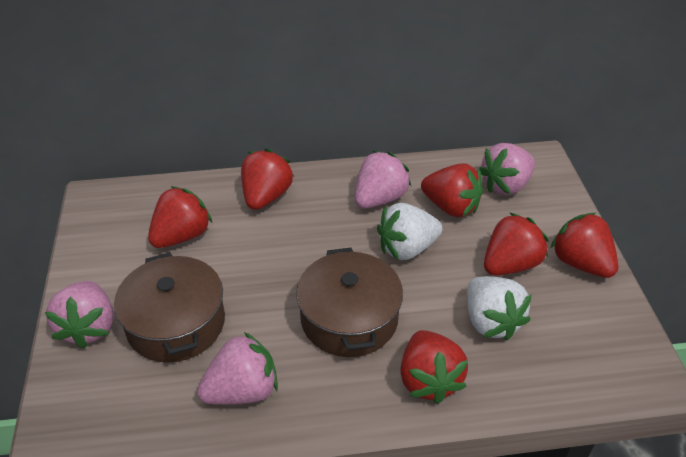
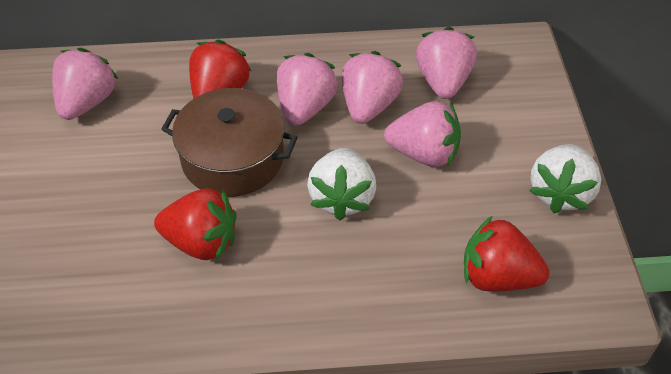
brown pot: 2 -> 1
pink strawberry: 4 -> 5
red strawberry: 6 -> 3

